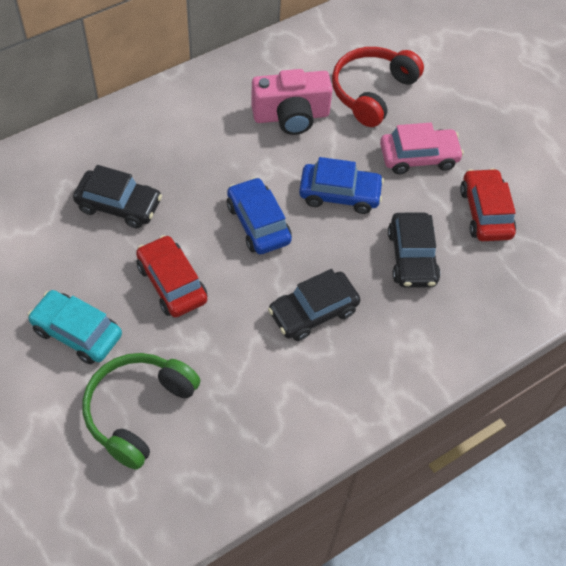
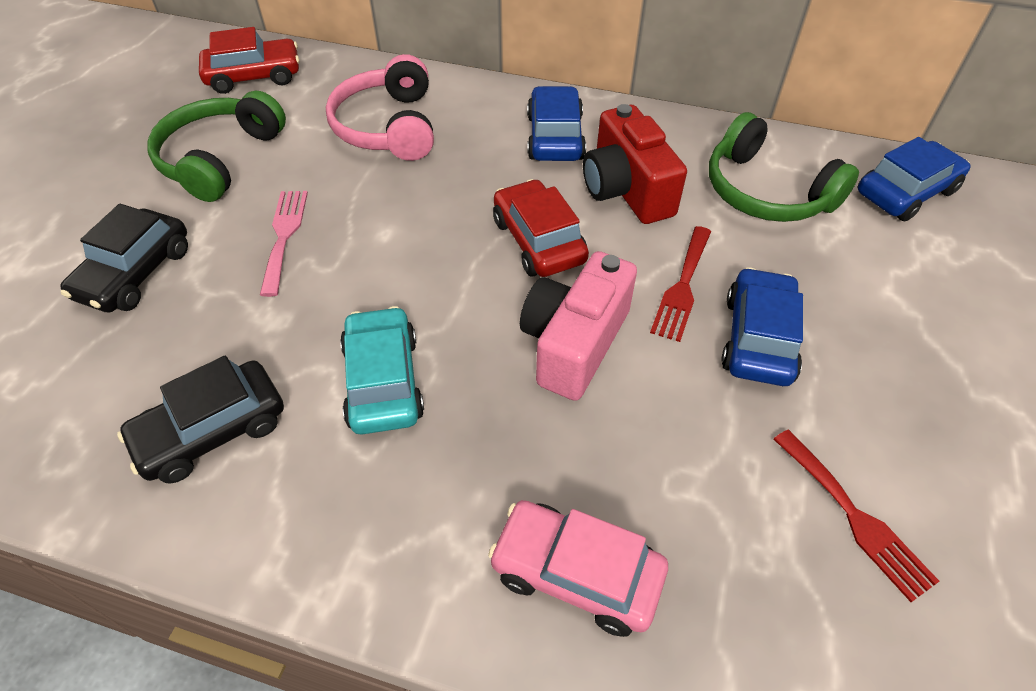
black car: 3 -> 2
blue car: 2 -> 3
green headphones: 1 -> 2
pink fork: 0 -> 1
pink headphones: 0 -> 1
red camera: 0 -> 1
red fork: 0 -> 2
red headphones: 1 -> 0

